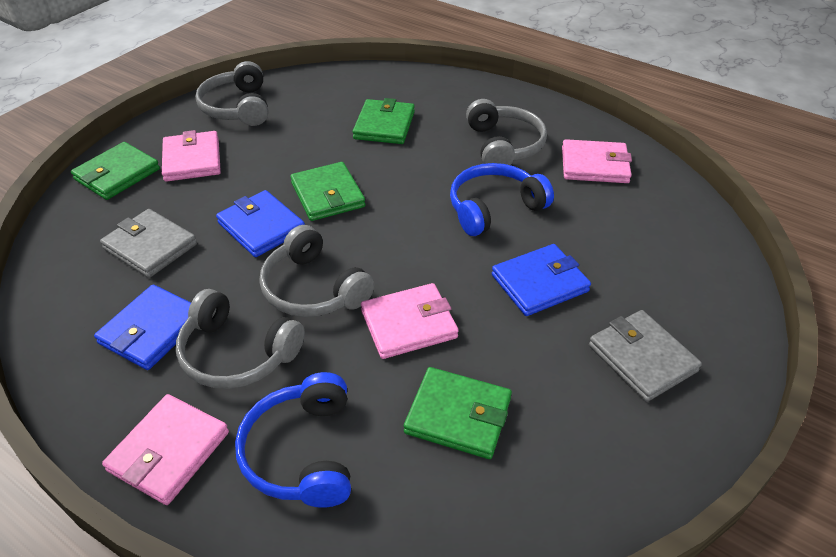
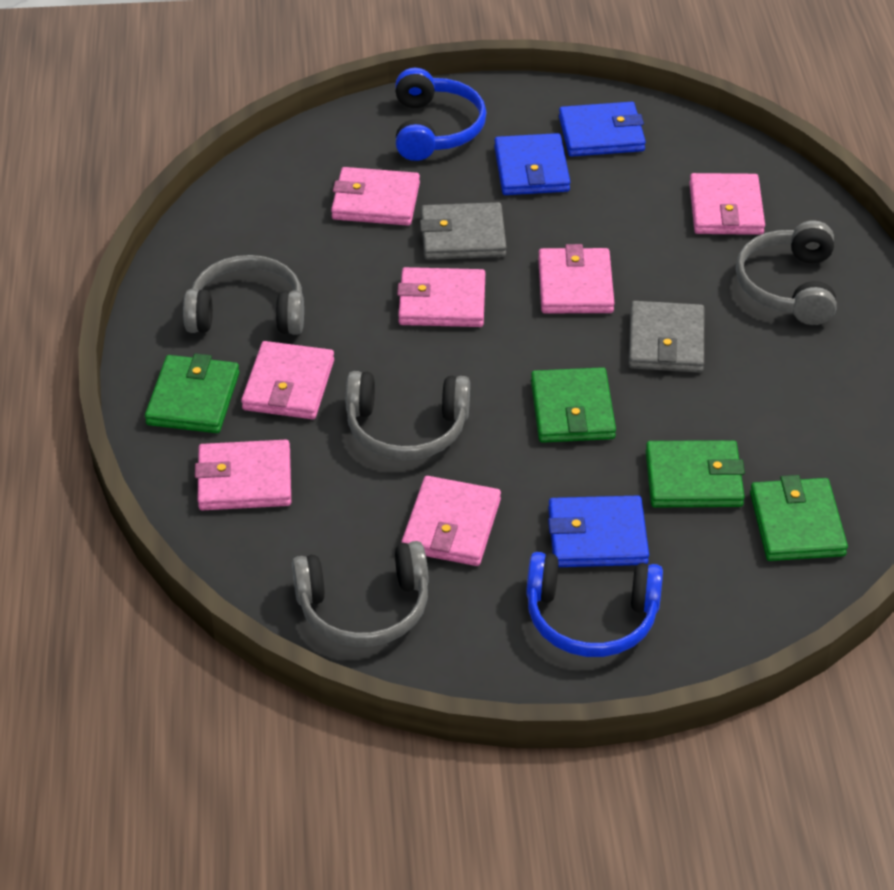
pink wallet: 4 -> 7

